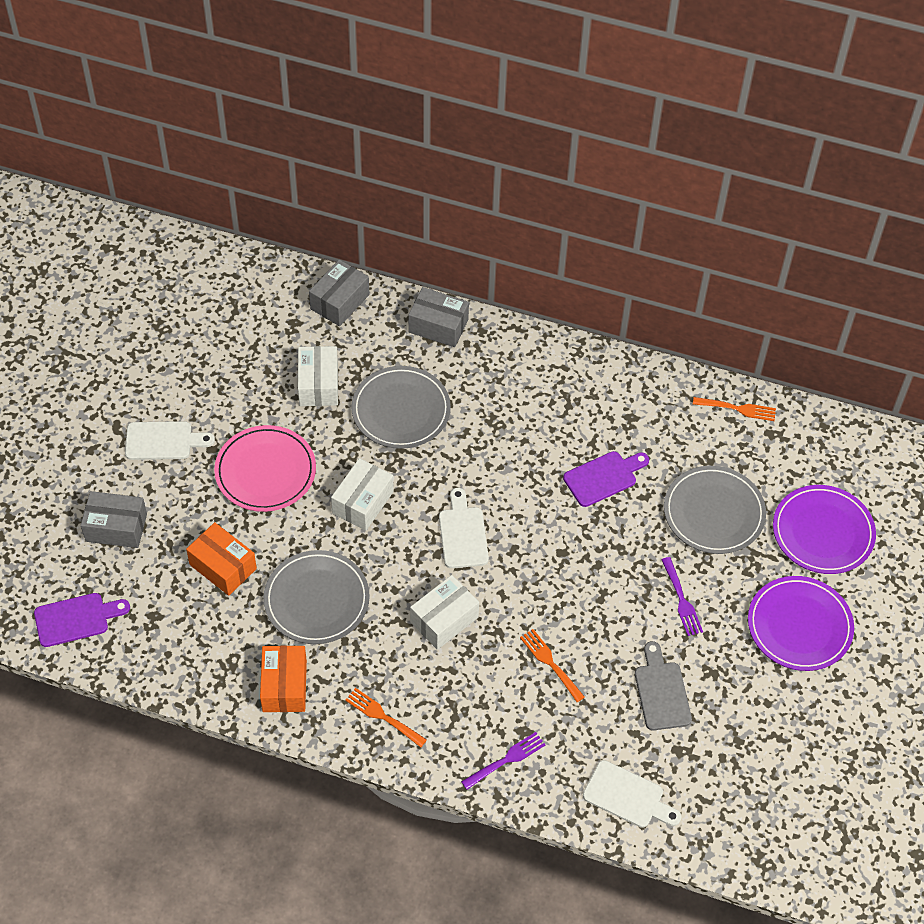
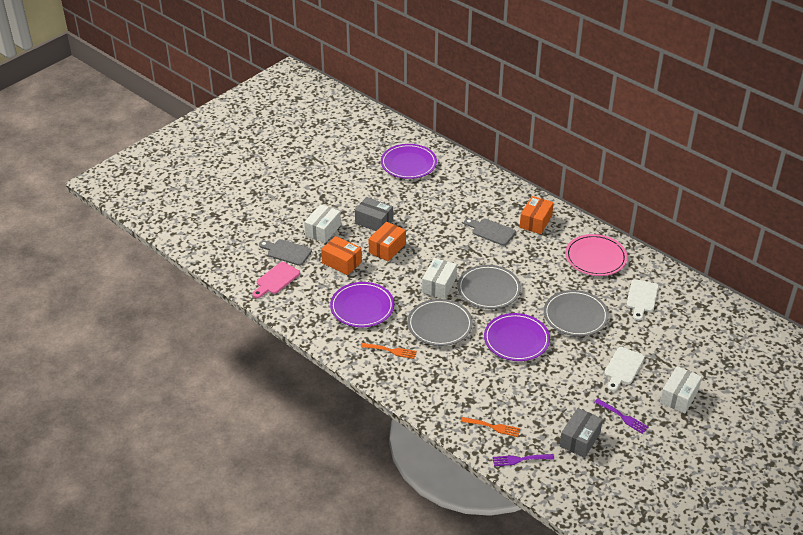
grey box: 3 -> 2
grey cutting board: 1 -> 2
orange box: 2 -> 3
orange fork: 3 -> 2
pink cutting board: 0 -> 1
purple cutting board: 2 -> 0
purple plate: 2 -> 3
white cutting board: 3 -> 2

